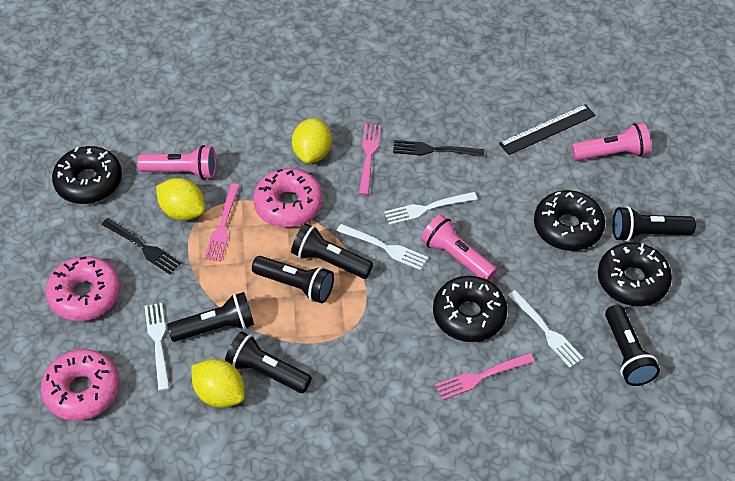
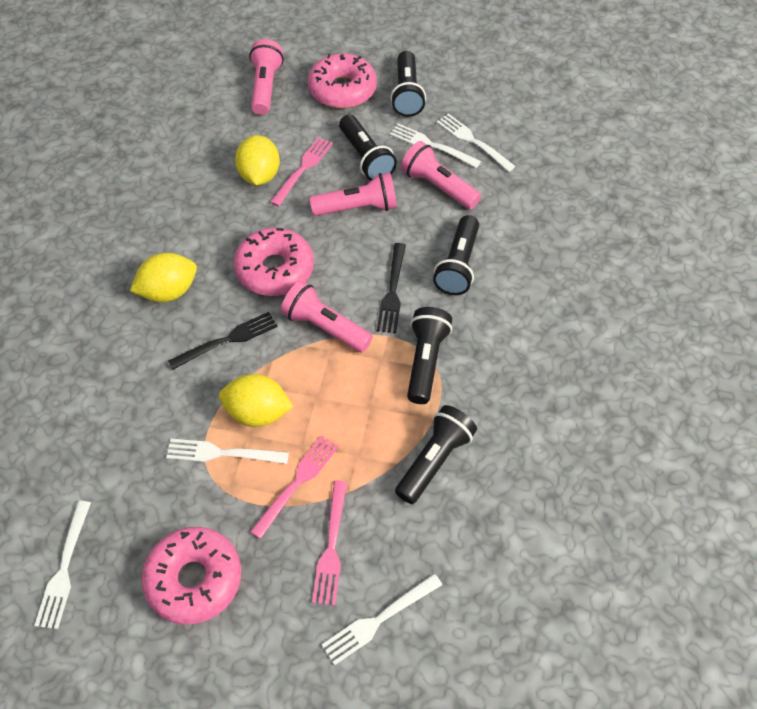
black donut: 4 -> 0
black flashlight: 6 -> 5
black ruler: 1 -> 0
pink flashlight: 3 -> 4
white fork: 4 -> 5

